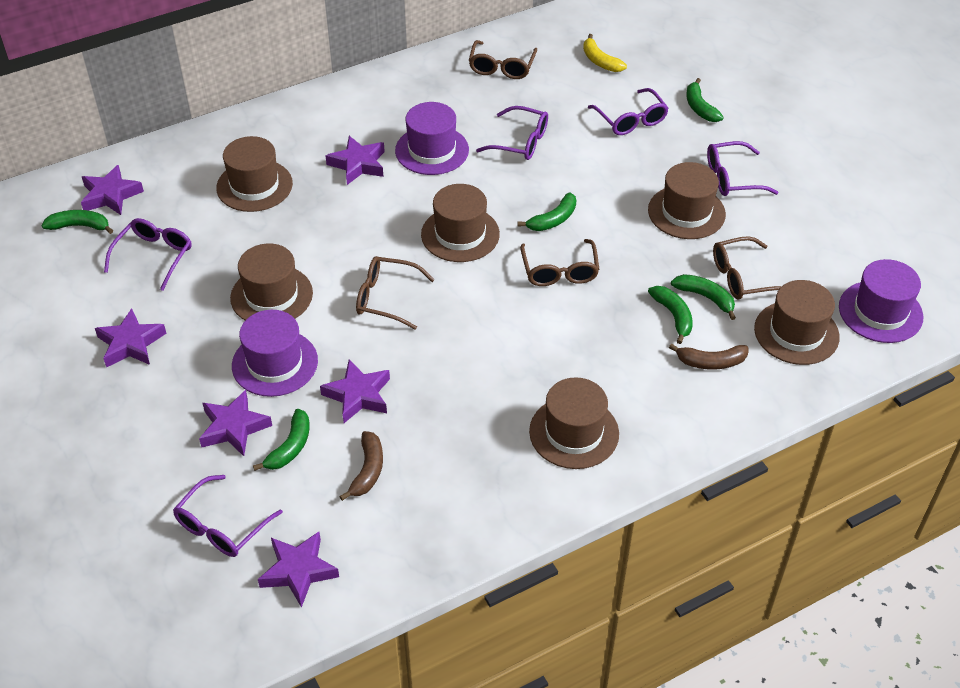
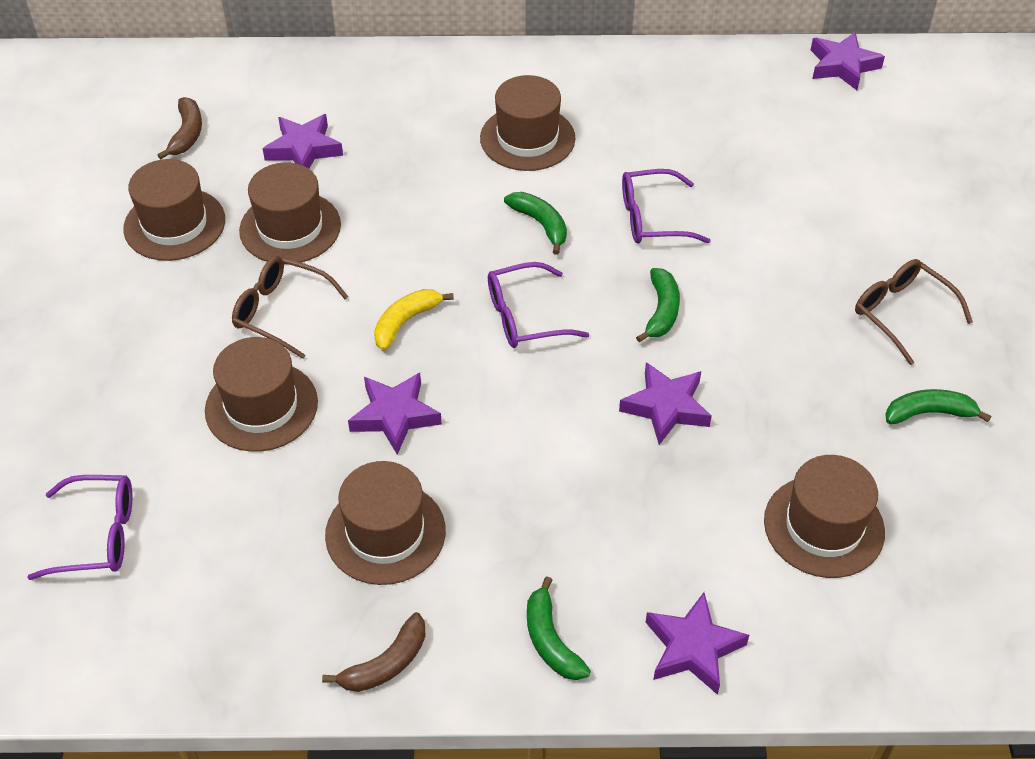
brown glasses: 4 -> 2
green banana: 6 -> 4
purple glasses: 5 -> 3
purple hat: 3 -> 0
purple star: 6 -> 5

